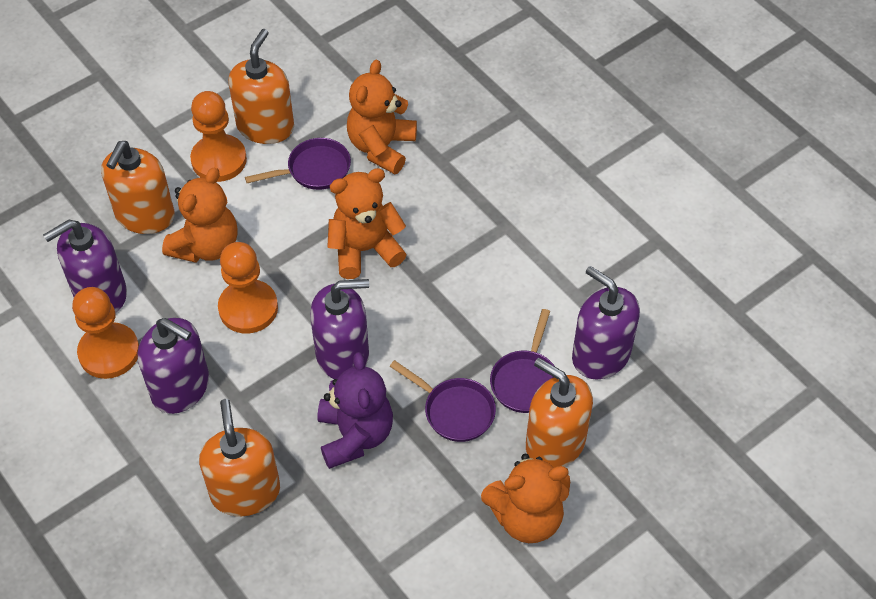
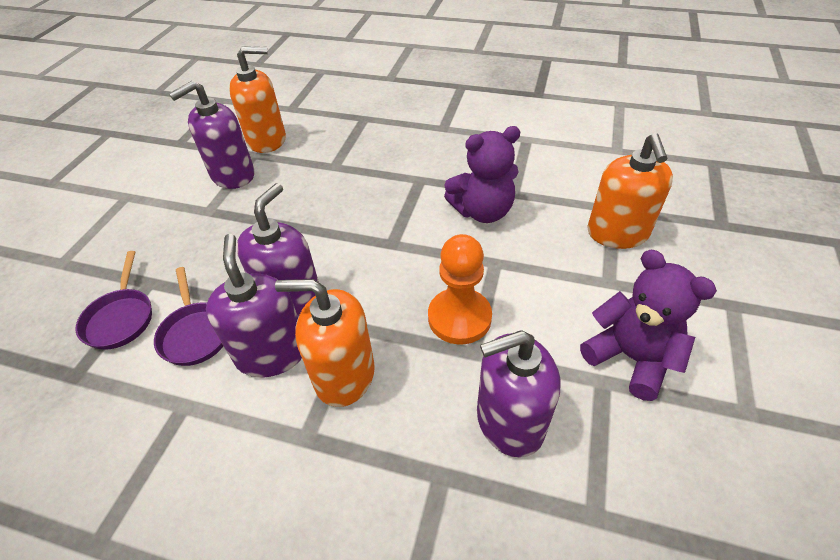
orange pawn: 3 -> 1
orange soap dispenser: 4 -> 3
orange teddy bear: 4 -> 0
purple pan: 3 -> 2
purple teddy bear: 1 -> 2

